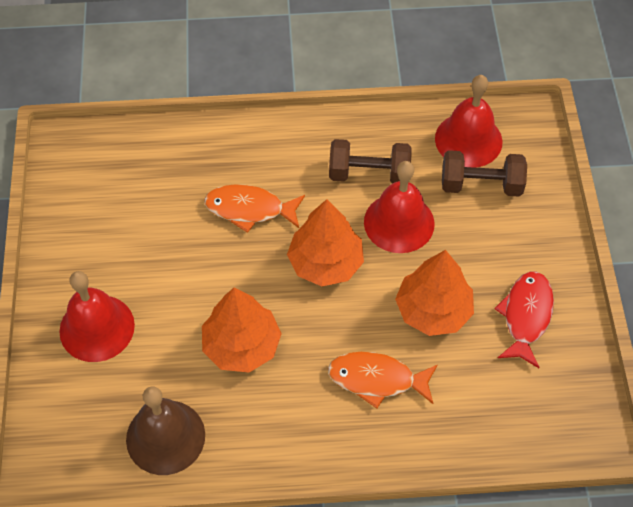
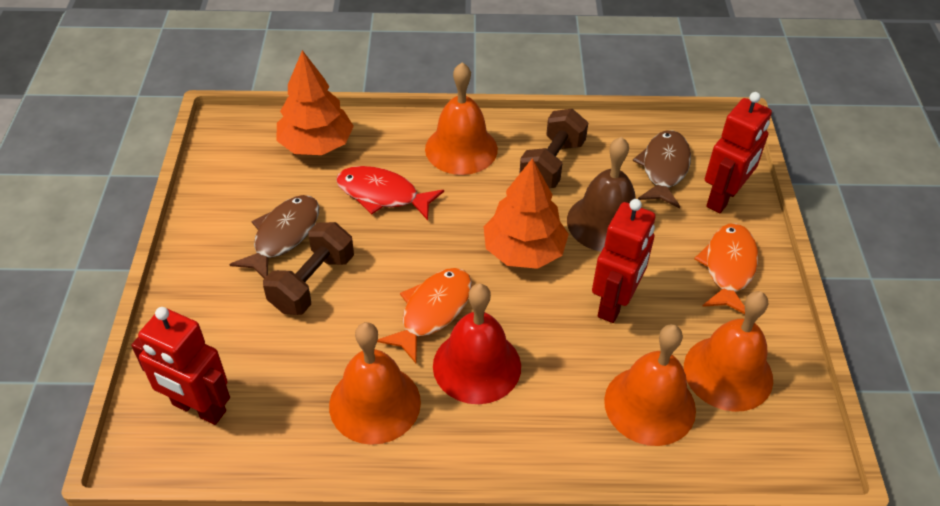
brown fish: 0 -> 2
orange bell: 0 -> 4
orange tree: 3 -> 2
red bell: 3 -> 1
red robot: 0 -> 3

